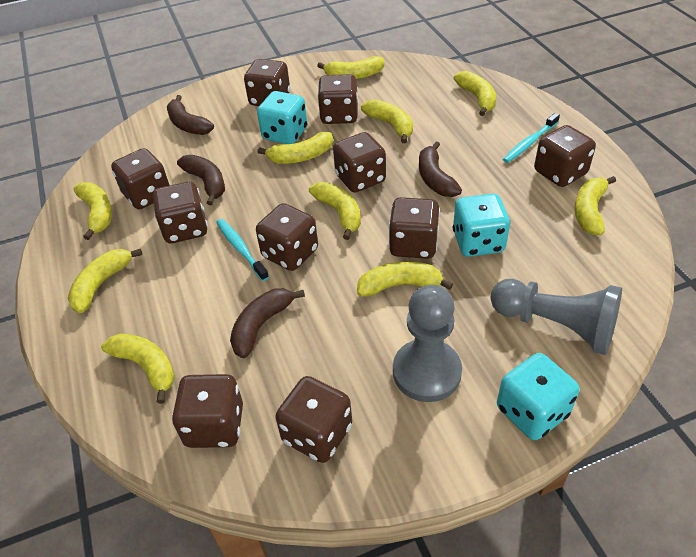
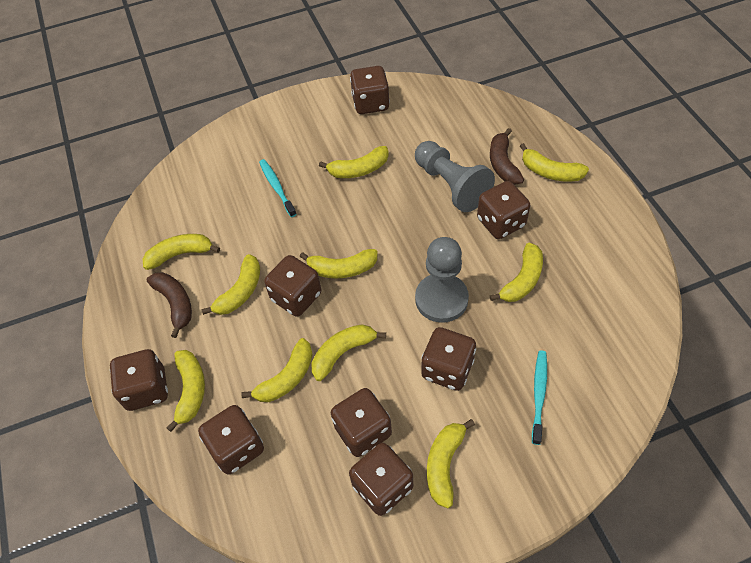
brown banana: 4 -> 2
brown dice: 10 -> 8
turquoise dice: 3 -> 0

